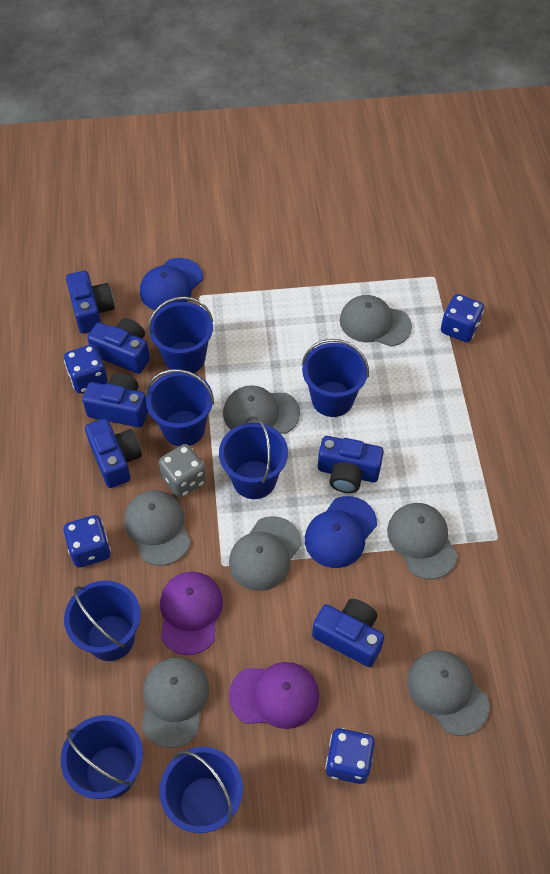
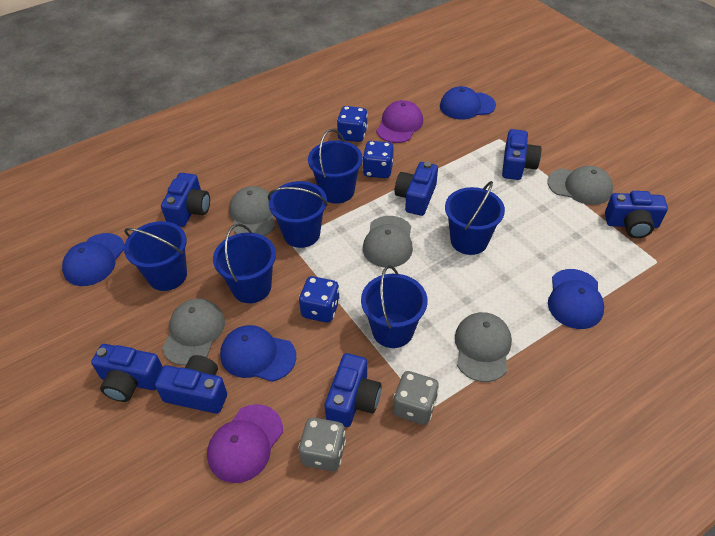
blue bucket: 7 -> 6
blue camera: 6 -> 7
blue cap: 2 -> 4
blue dice: 4 -> 3
grey cap: 7 -> 5
grey dice: 1 -> 2

